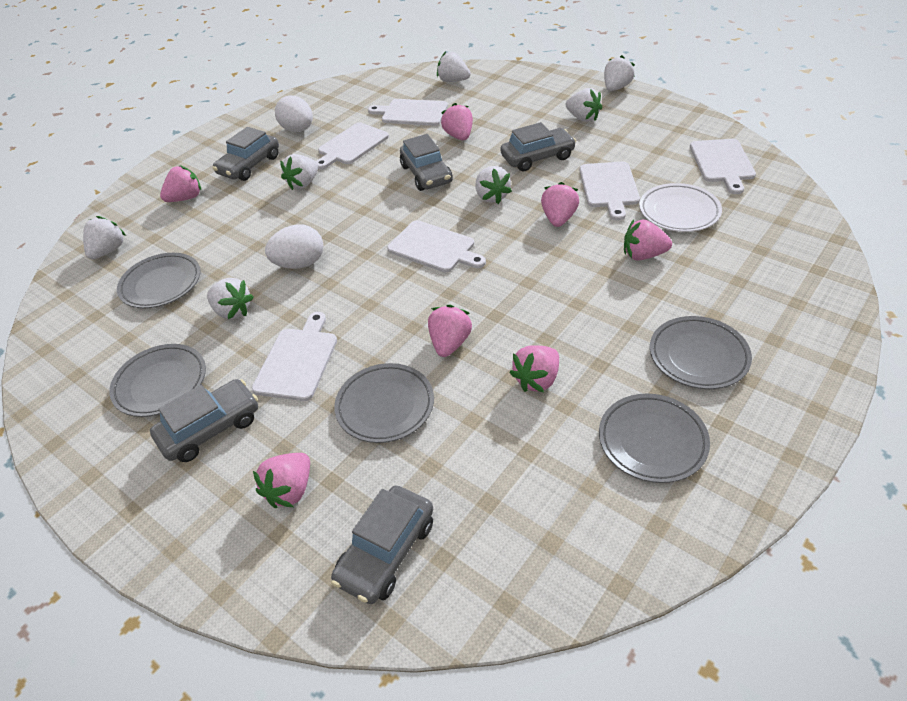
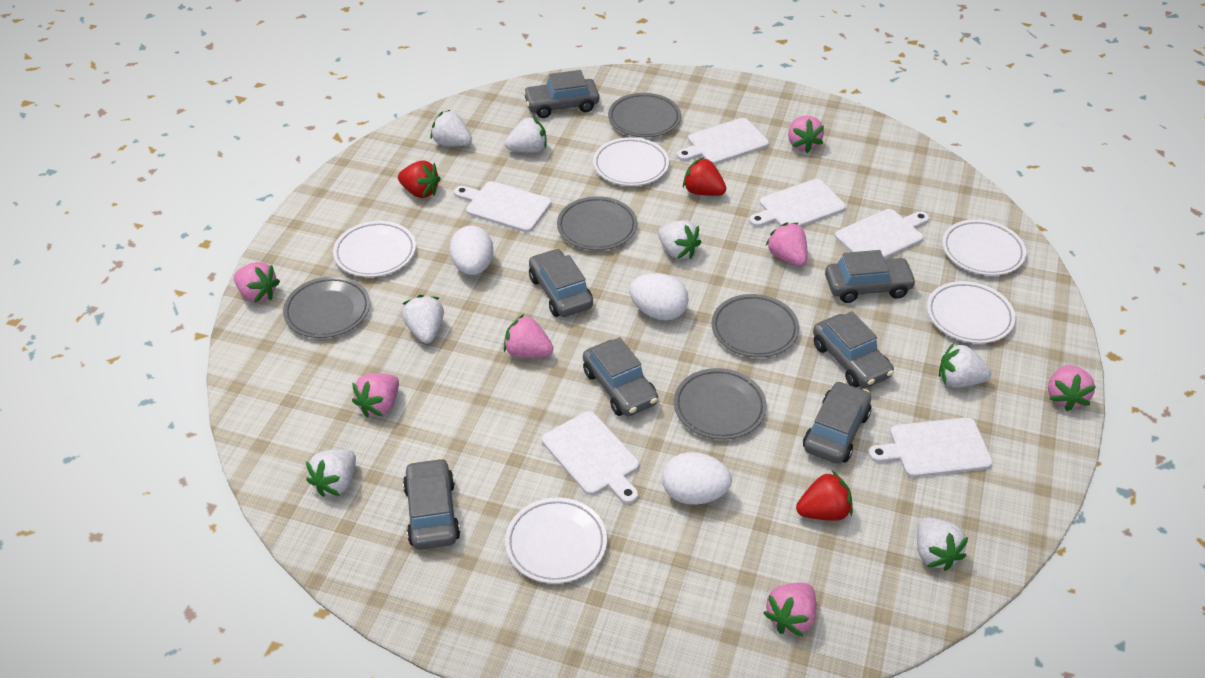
grey car: 5 -> 7
red strawberry: 0 -> 3
white egg: 2 -> 3
white plate: 1 -> 5

